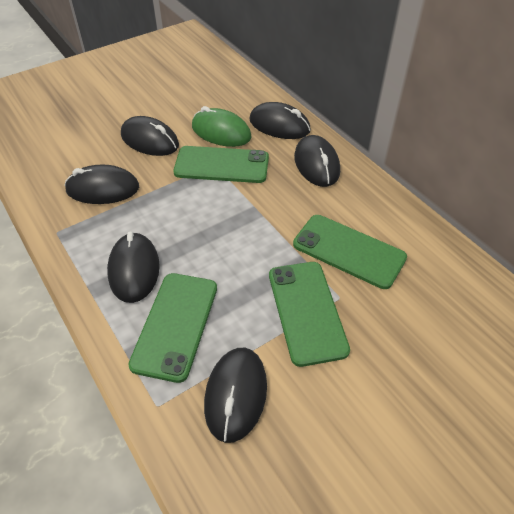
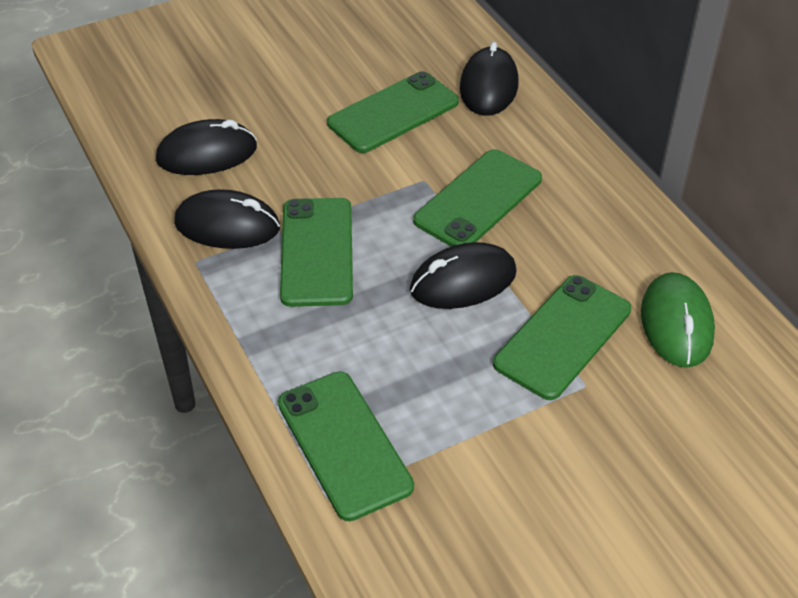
black mouse: 6 -> 4
green phone: 4 -> 5

